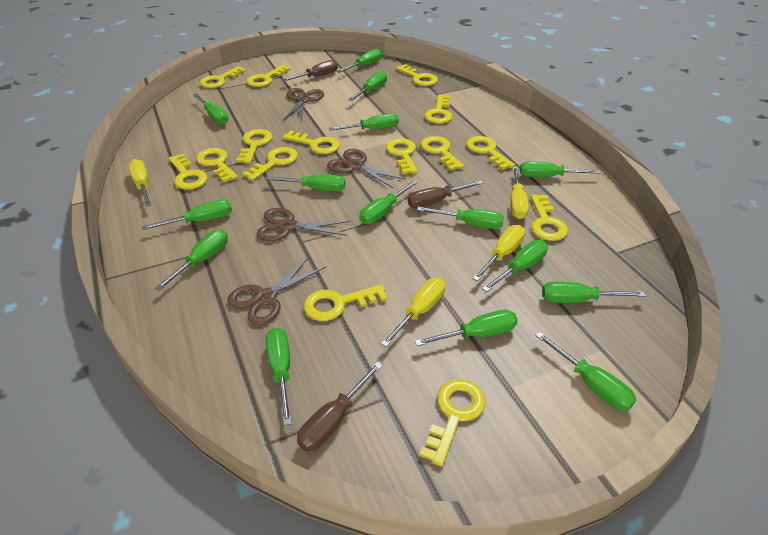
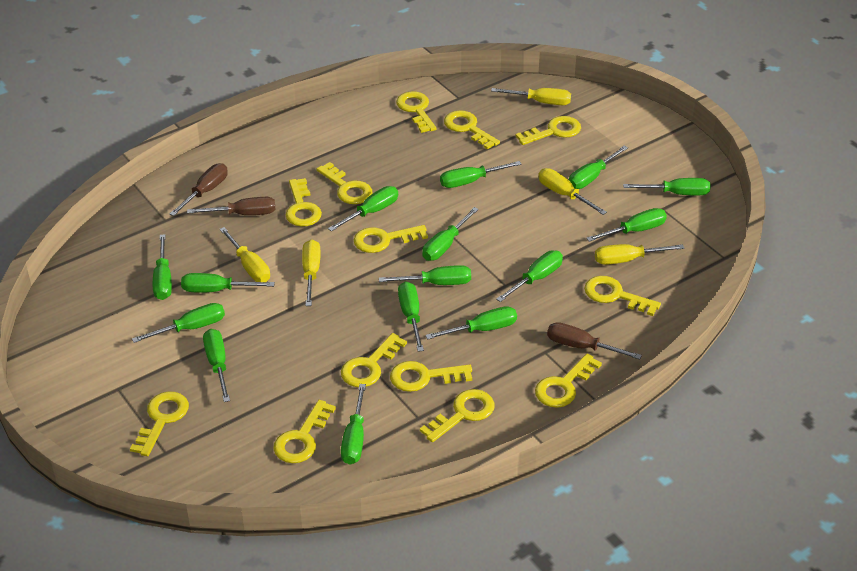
brown scissors: 4 -> 0
yellow key: 15 -> 13
yellow screwdriver: 4 -> 5

